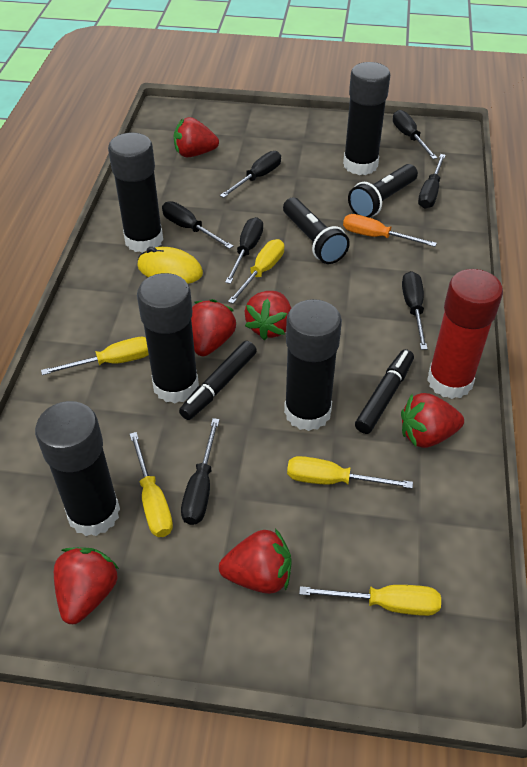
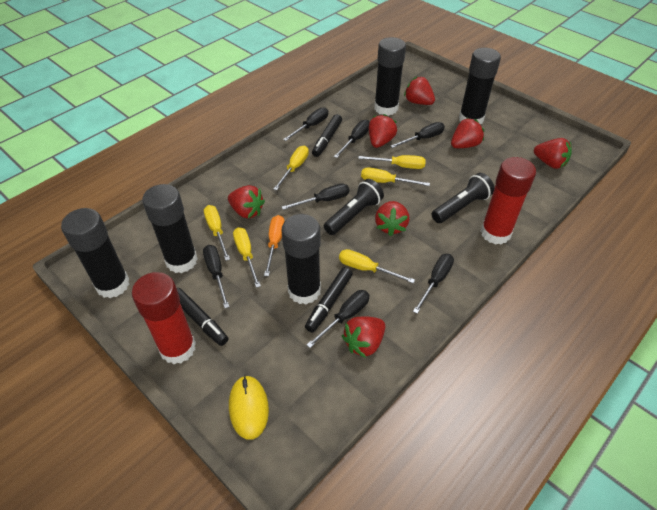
black marker: 2 -> 3
red glue stick: 1 -> 2
red strawberry: 6 -> 7
yellow screwdriver: 5 -> 6

